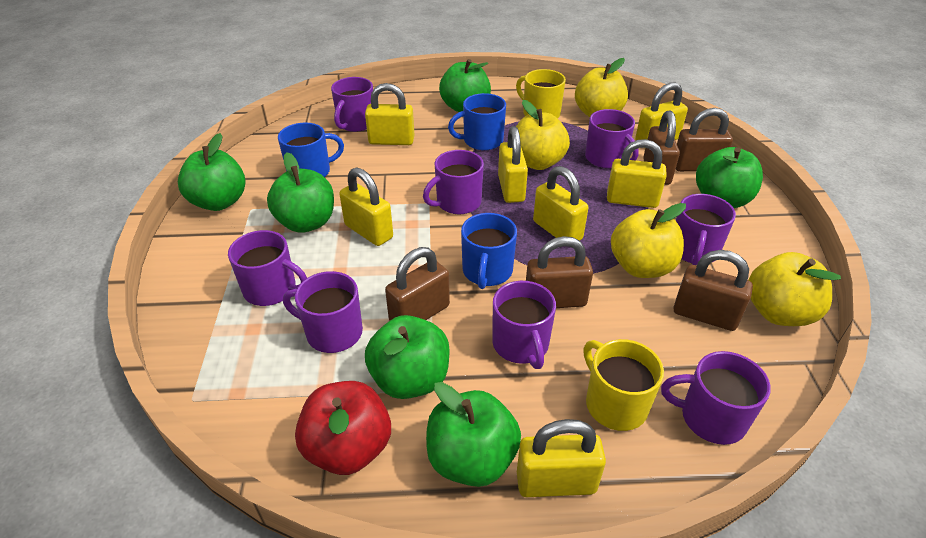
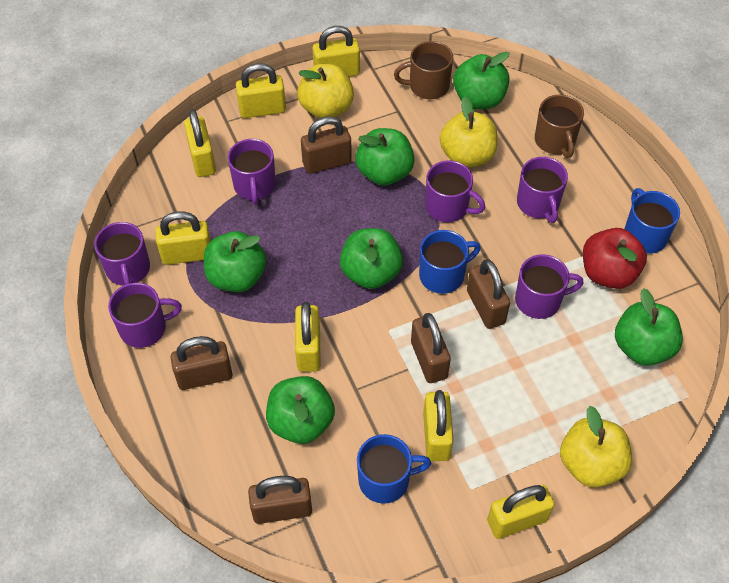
brown mug: 0 -> 2
purple mug: 8 -> 6
yellow apple: 4 -> 3
yellow mug: 2 -> 0

